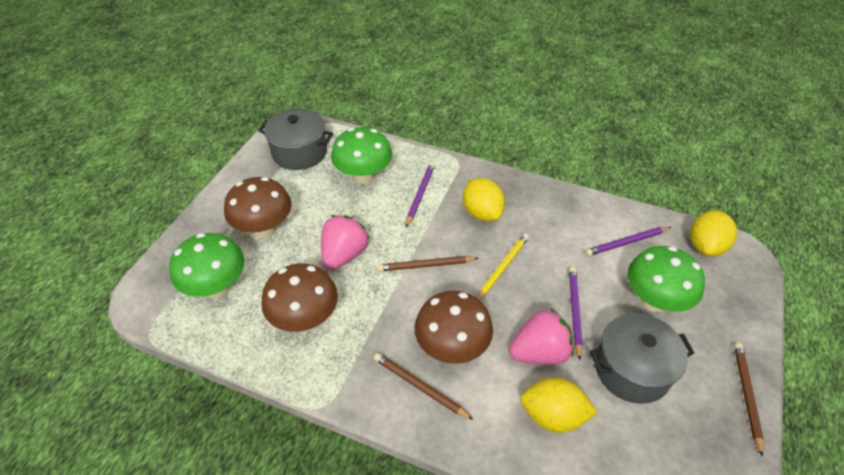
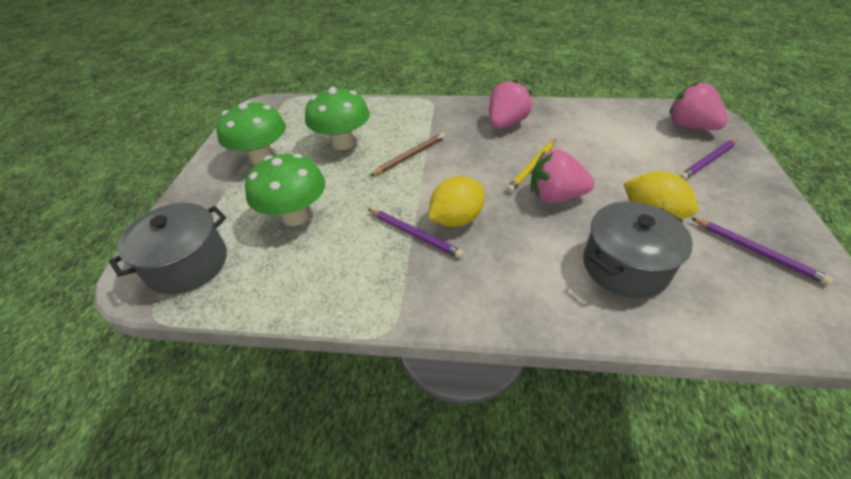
brown mushroom: 3 -> 0
brown pencil: 3 -> 1
pink strawberry: 2 -> 3
yellow lemon: 3 -> 2

